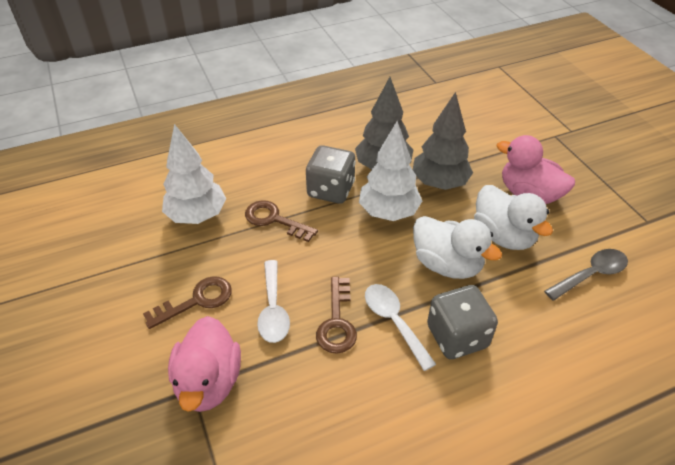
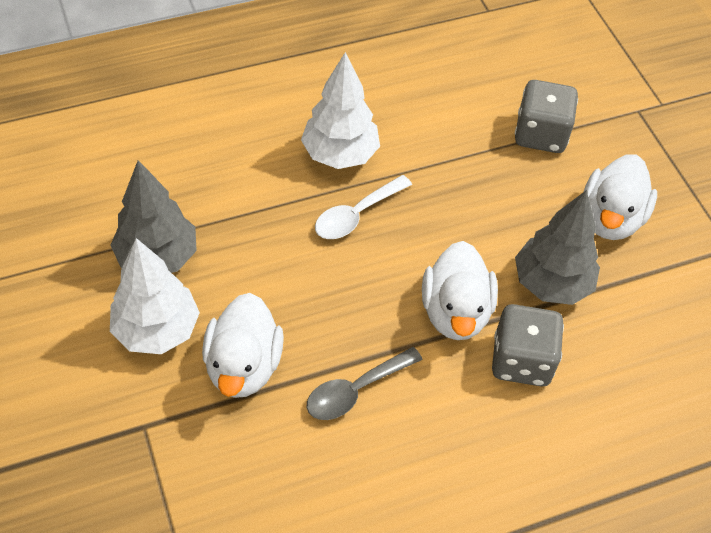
brown key: 3 -> 0
pink duck: 2 -> 0
white duck: 2 -> 3
white spoon: 2 -> 1

